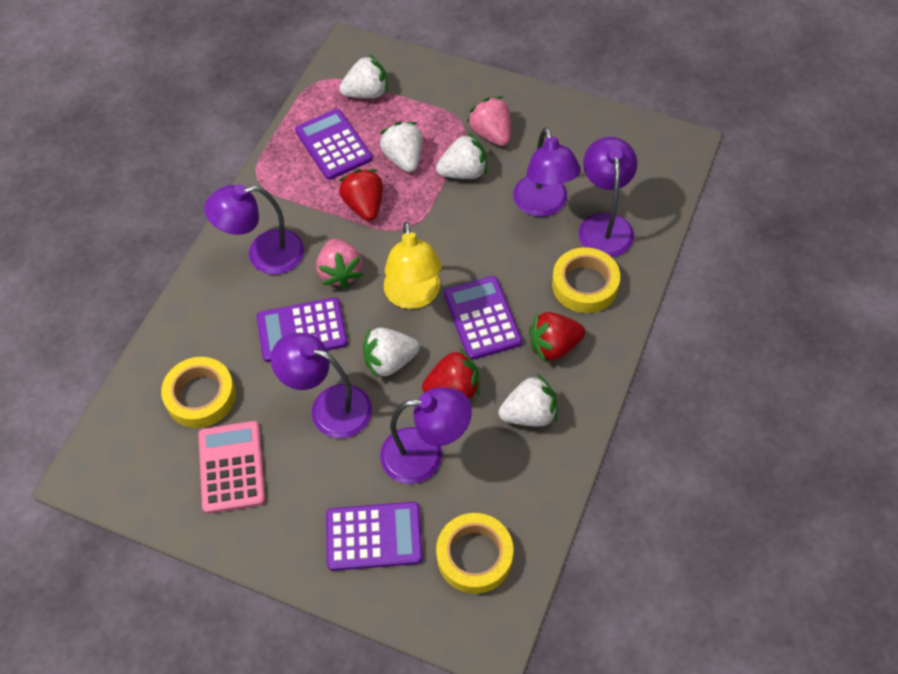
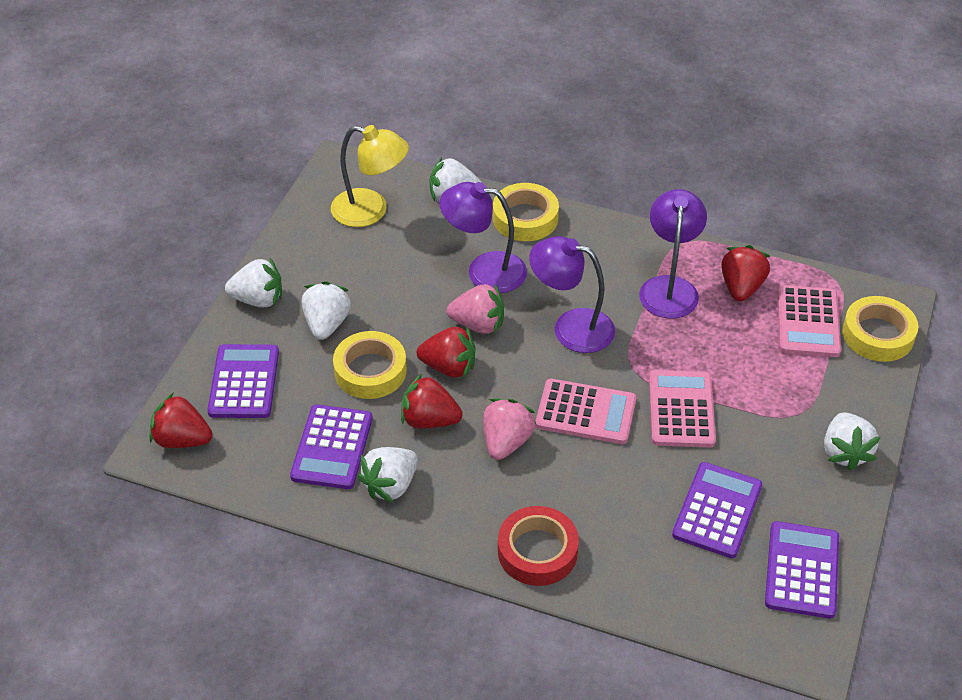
pink calculator: 1 -> 3
purple lamp: 5 -> 3
red strawberry: 3 -> 4
red tape: 0 -> 1

